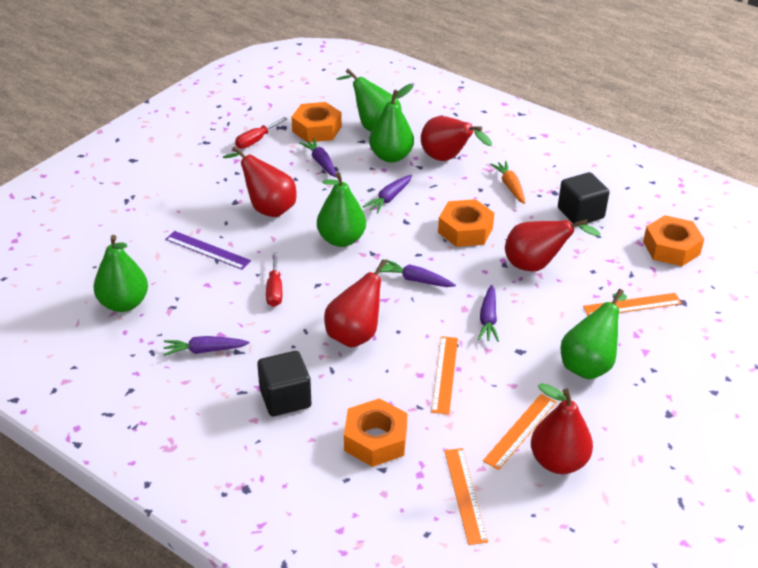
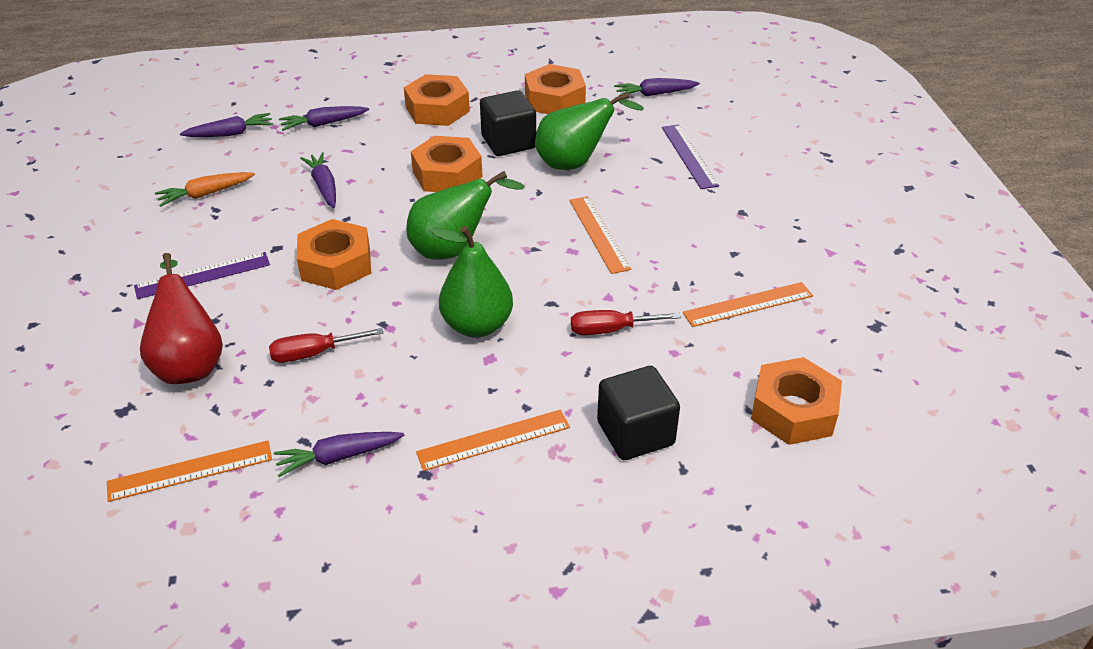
green pear: 5 -> 3
orange nut: 4 -> 5
purple ruler: 1 -> 2
red pear: 5 -> 1

